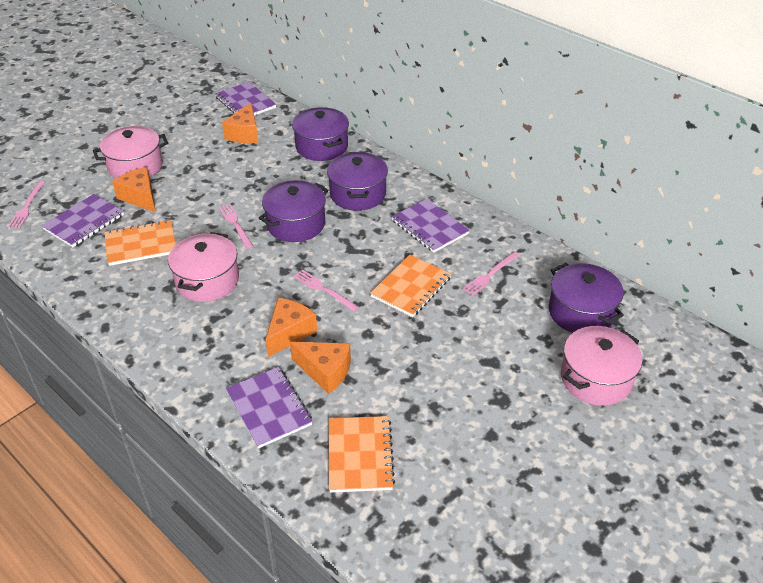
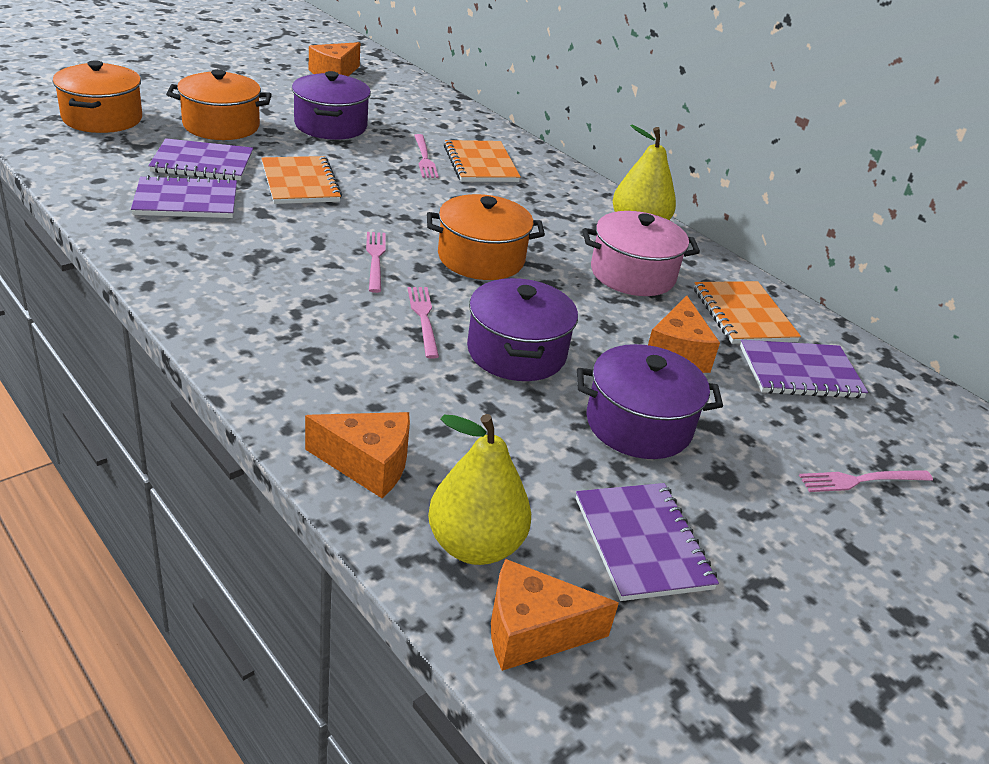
orange pot: 0 -> 3
pink pot: 3 -> 1
purple pot: 4 -> 3
yellow pear: 0 -> 2

